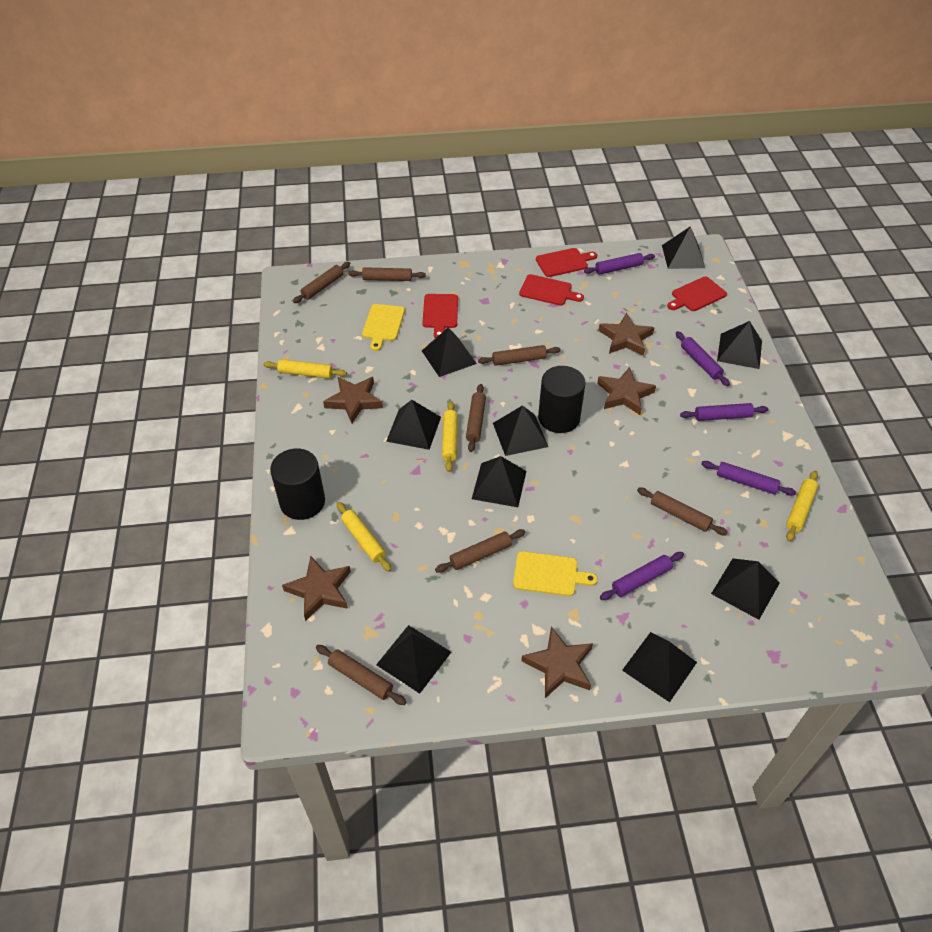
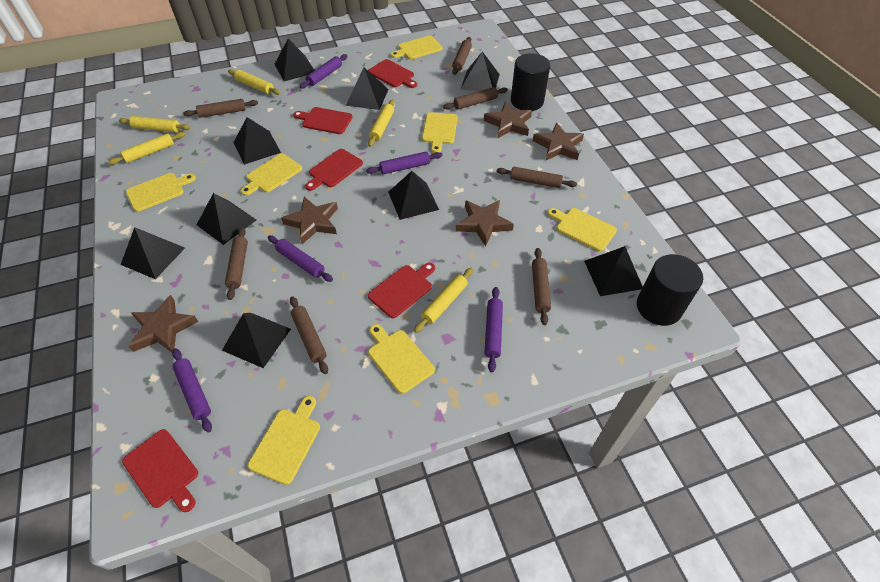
red cutting board: 4 -> 5
yellow cutting board: 2 -> 7
yellow rolling pin: 4 -> 5

